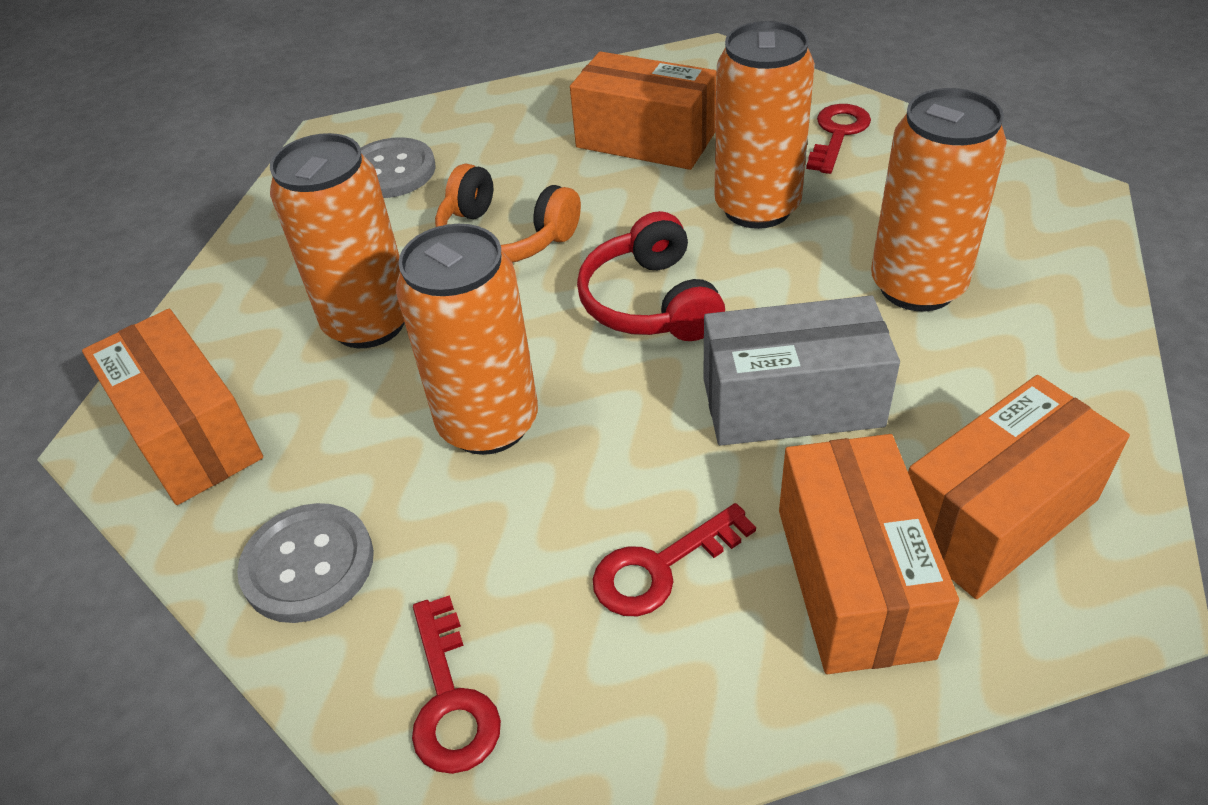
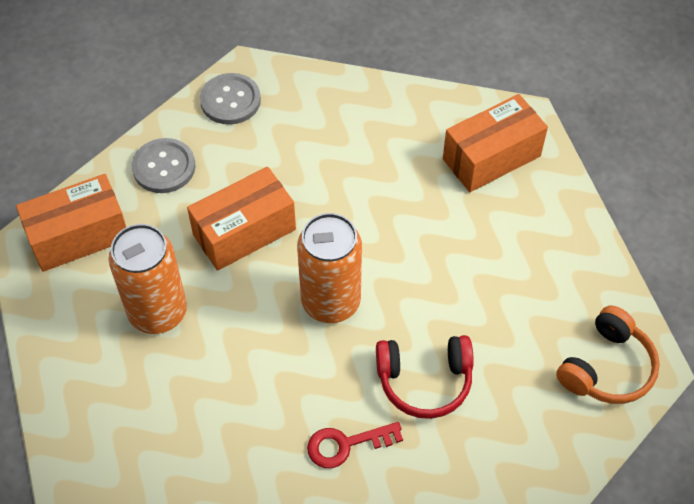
grey box: 1 -> 0
orange box: 4 -> 3
orange can: 4 -> 2
red key: 3 -> 1

